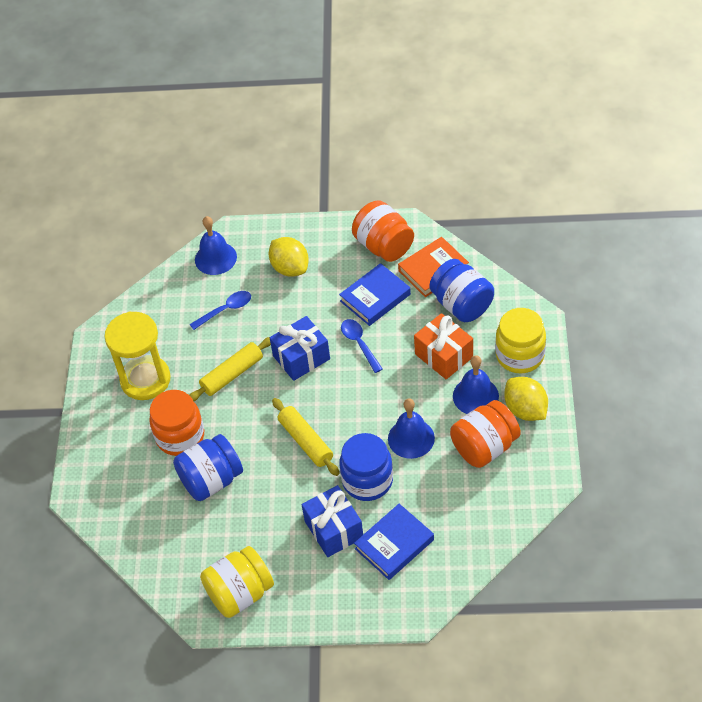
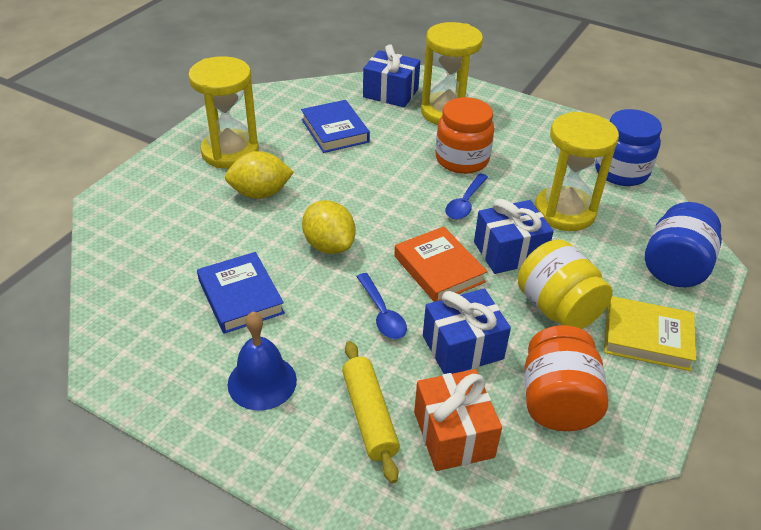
blue bell: 3 -> 1
blue gift: 2 -> 3
blue jar: 3 -> 2
orange jar: 3 -> 2
yellow book: 0 -> 1
yellow hourglass: 1 -> 3
yellow jar: 2 -> 1
yellow rolling pin: 2 -> 1

